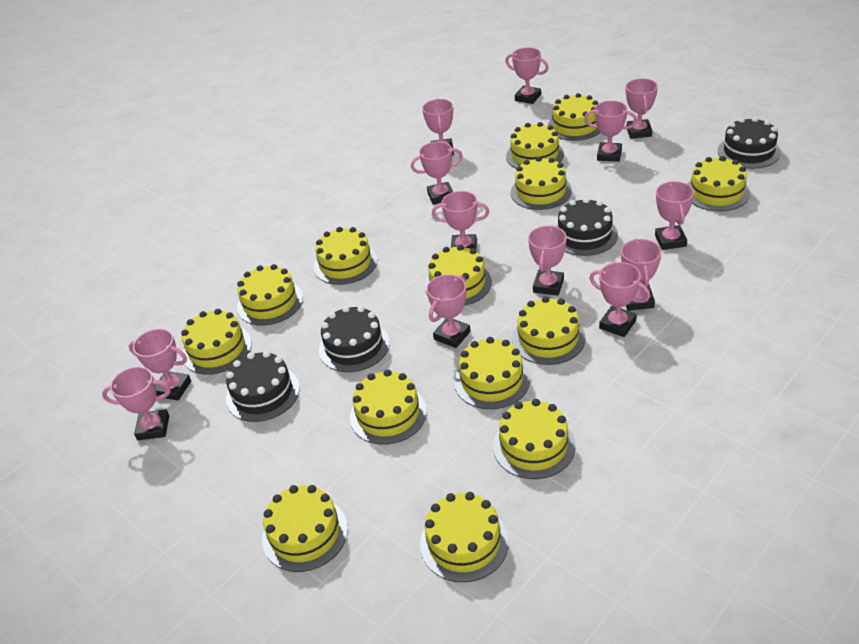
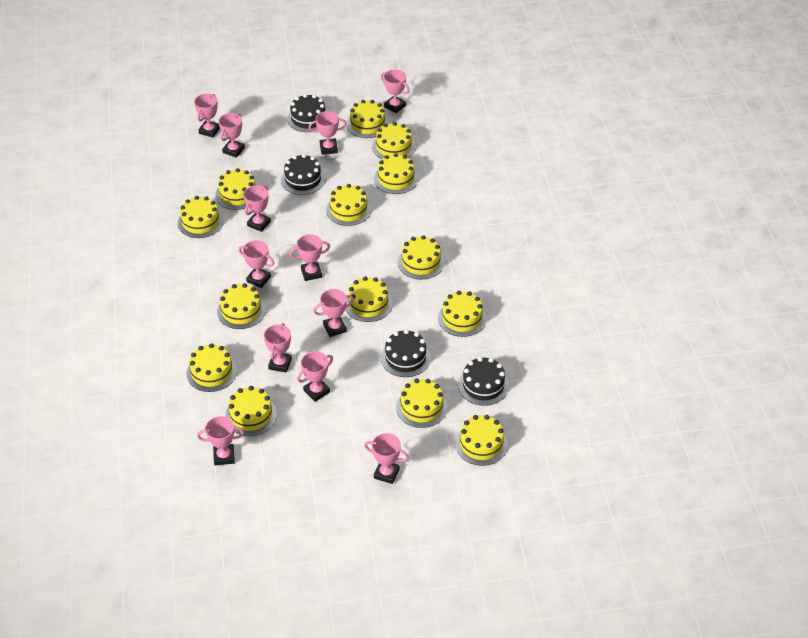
pink trophy: 13 -> 12

